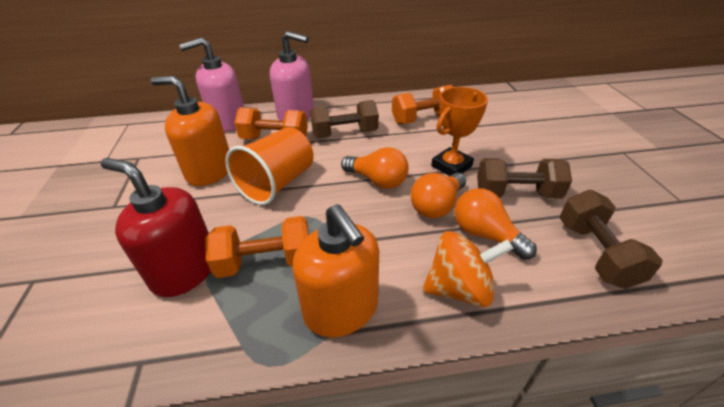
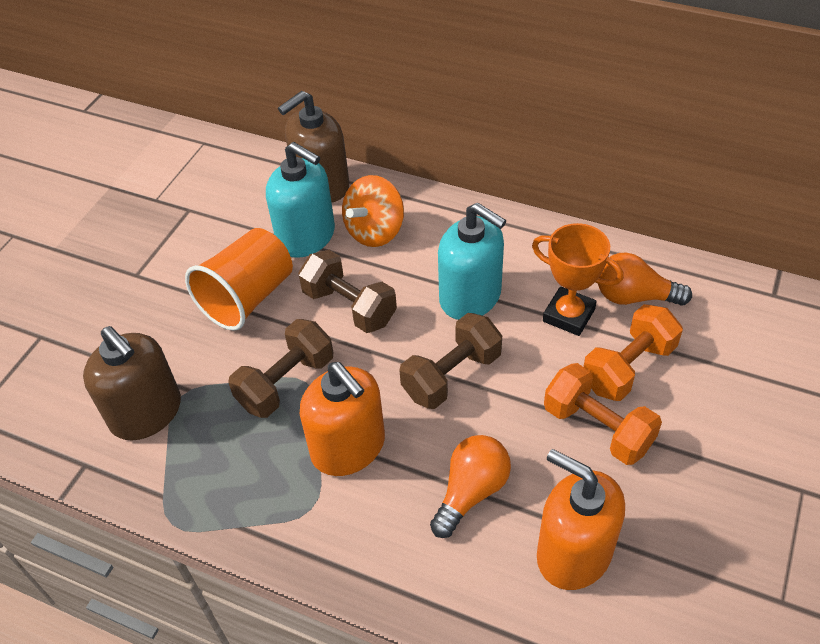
brown soap dispenser: 0 -> 2
orange dumbbell: 3 -> 2
orange light bulb: 3 -> 2
pink soap dispenser: 2 -> 0
red soap dispenser: 1 -> 0
turquoise soap dispenser: 0 -> 2

